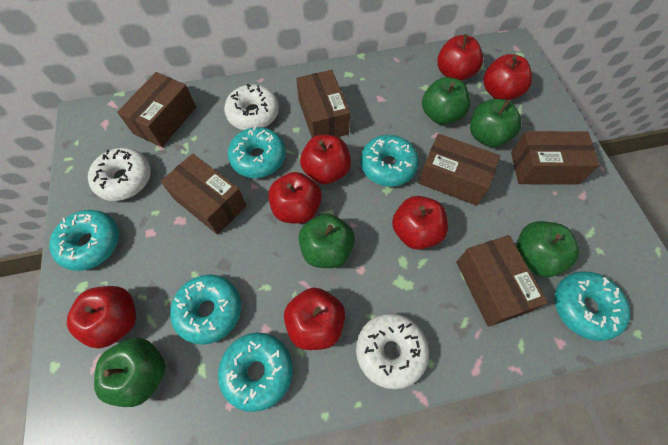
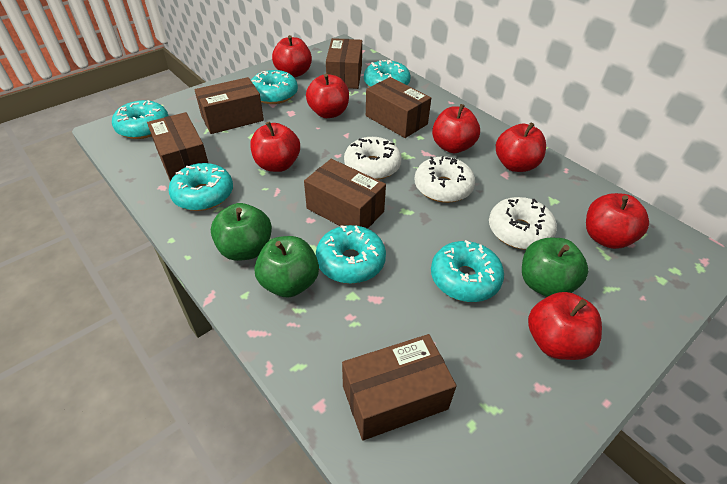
green apple: 5 -> 3

